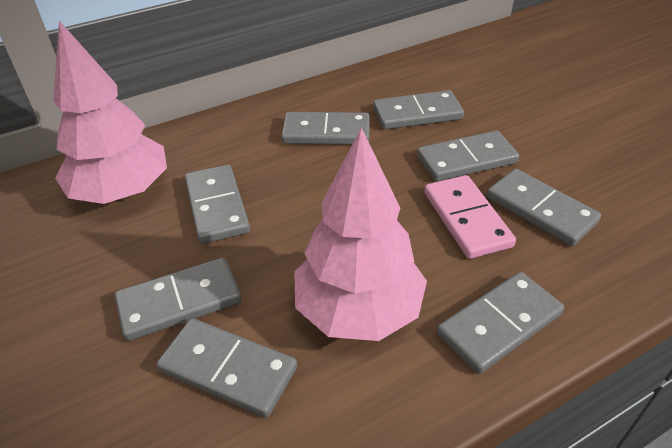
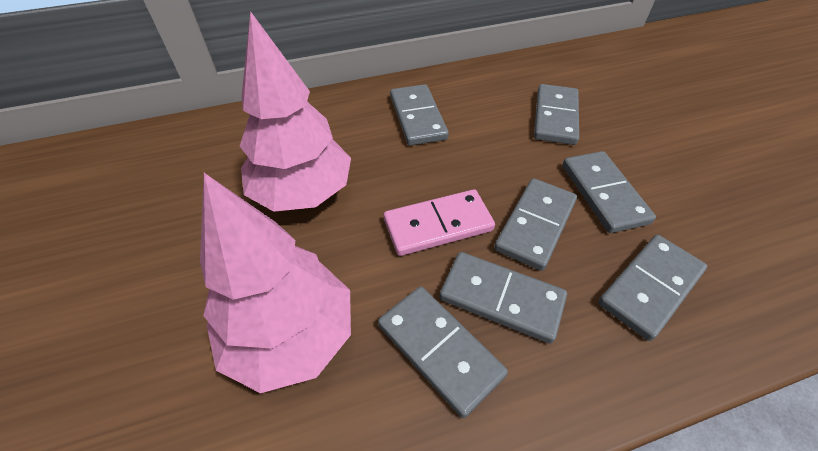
grey domino: 8 -> 7

